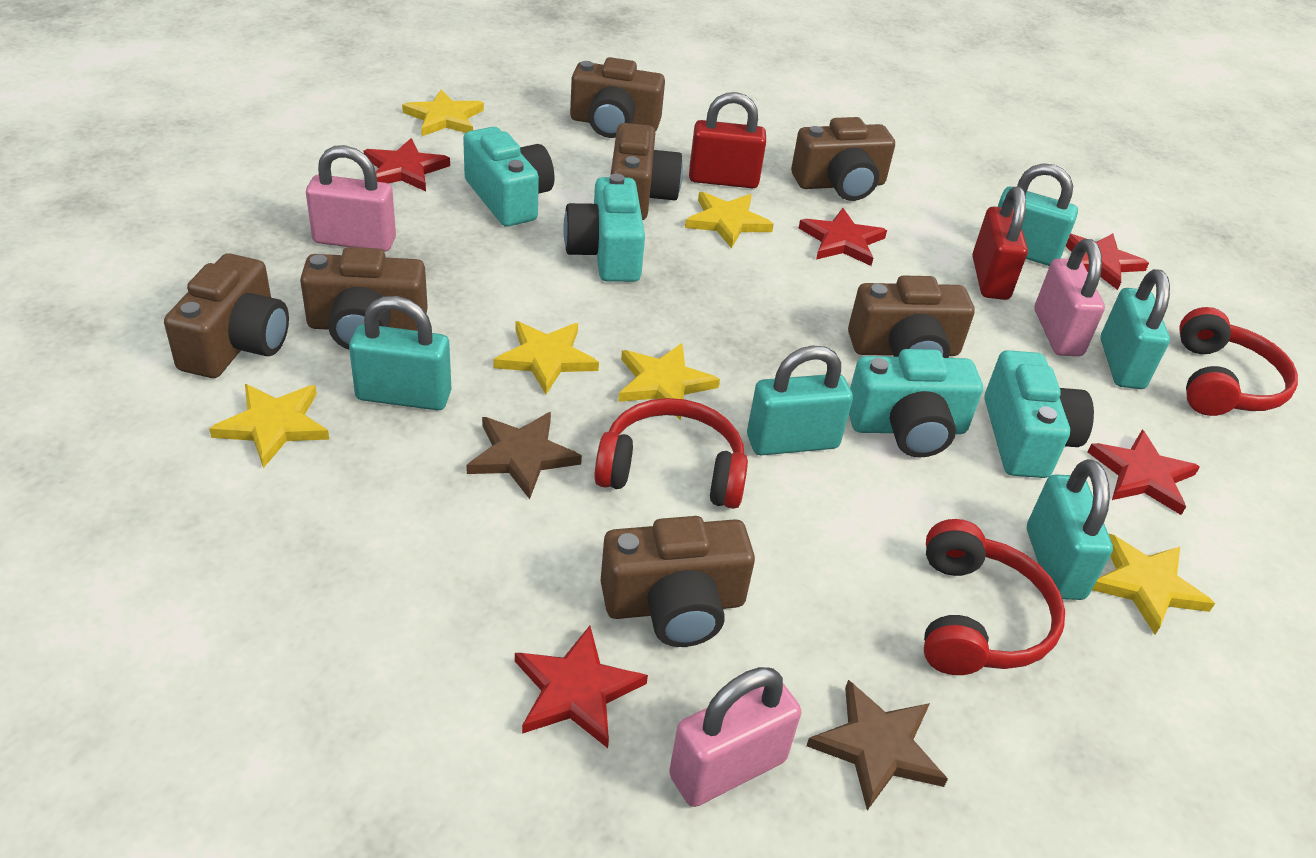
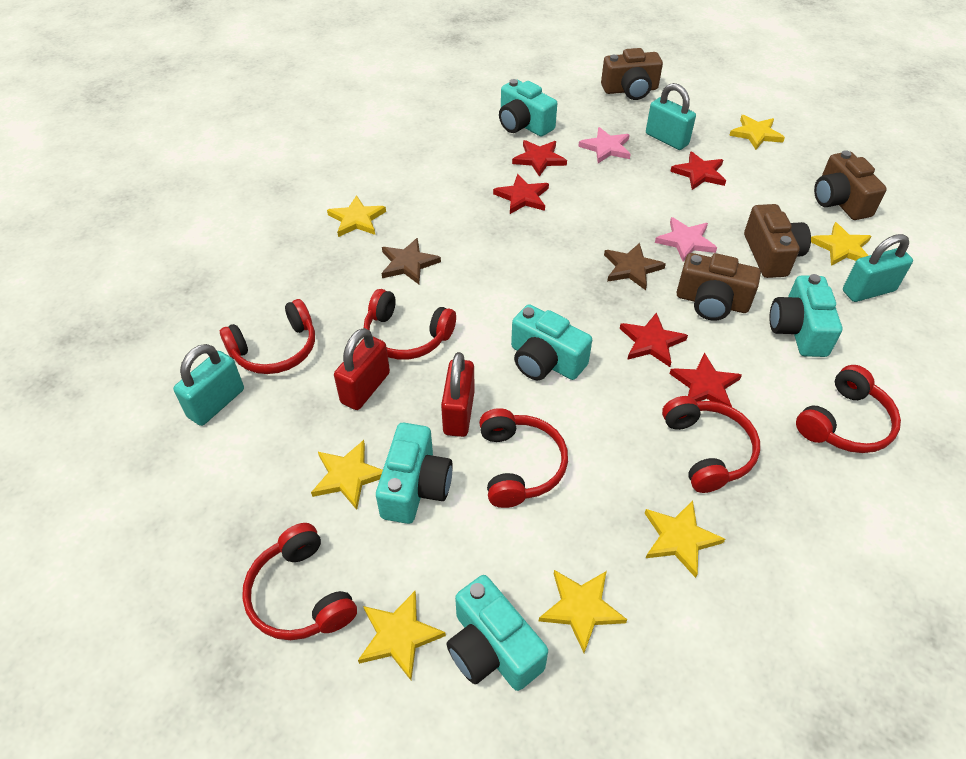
brown camera: 7 -> 4
pink padlock: 3 -> 0
pink star: 0 -> 2
red headphones: 3 -> 6
turquoise camera: 4 -> 5
turquoise padlock: 5 -> 3
yellow star: 6 -> 7

